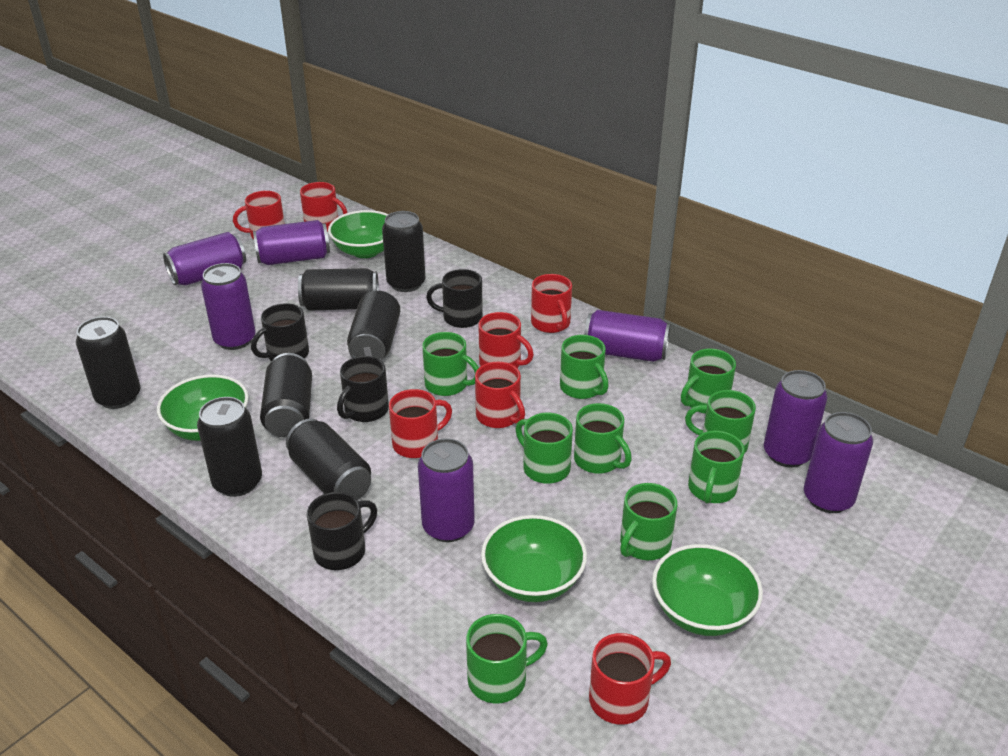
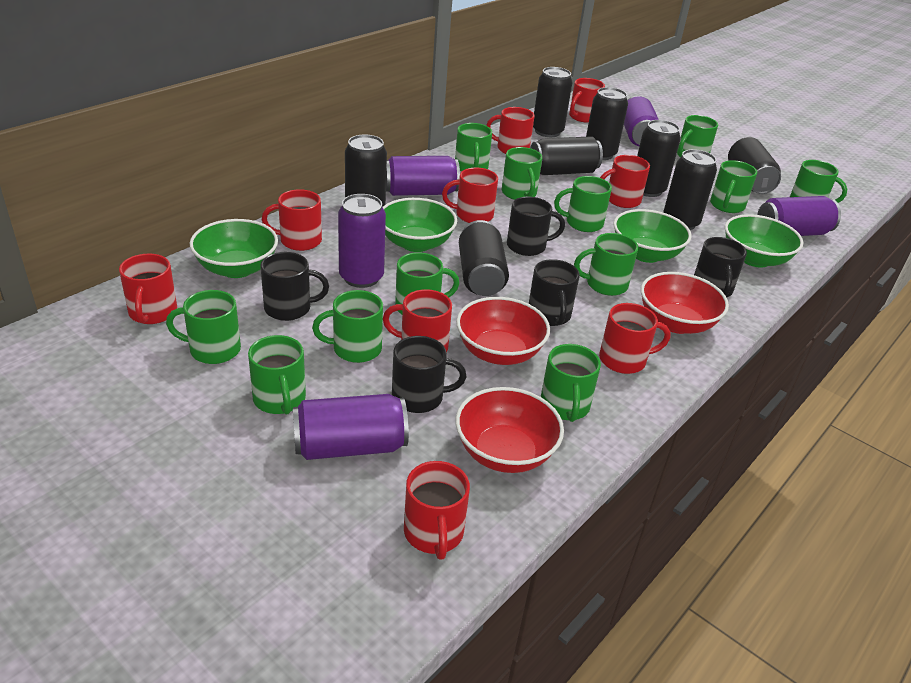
black can: 7 -> 8
black mug: 4 -> 5
green mug: 9 -> 12
purple can: 7 -> 5
red bowl: 0 -> 3
red mug: 7 -> 9

